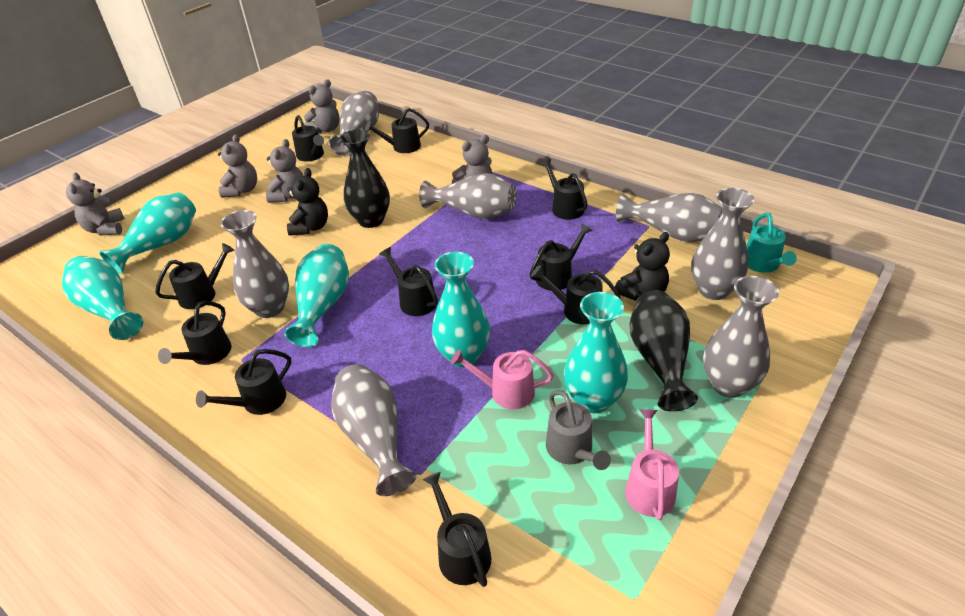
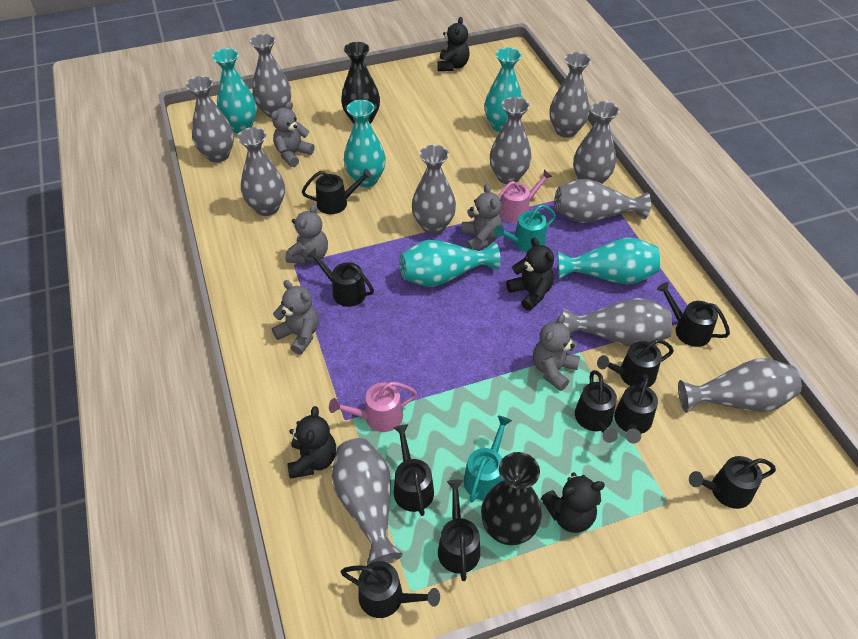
black teddy bear: 2 -> 4
grey vase: 7 -> 11
grey watering can: 1 -> 0
turquoise watering can: 1 -> 2

